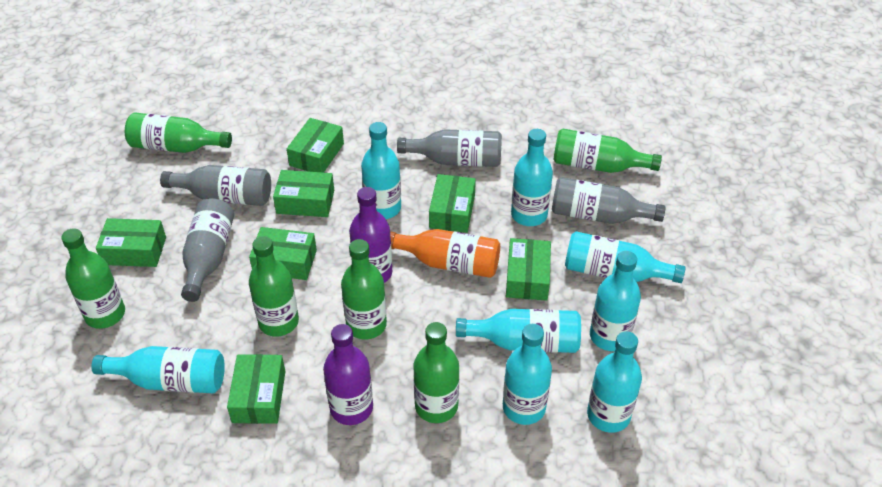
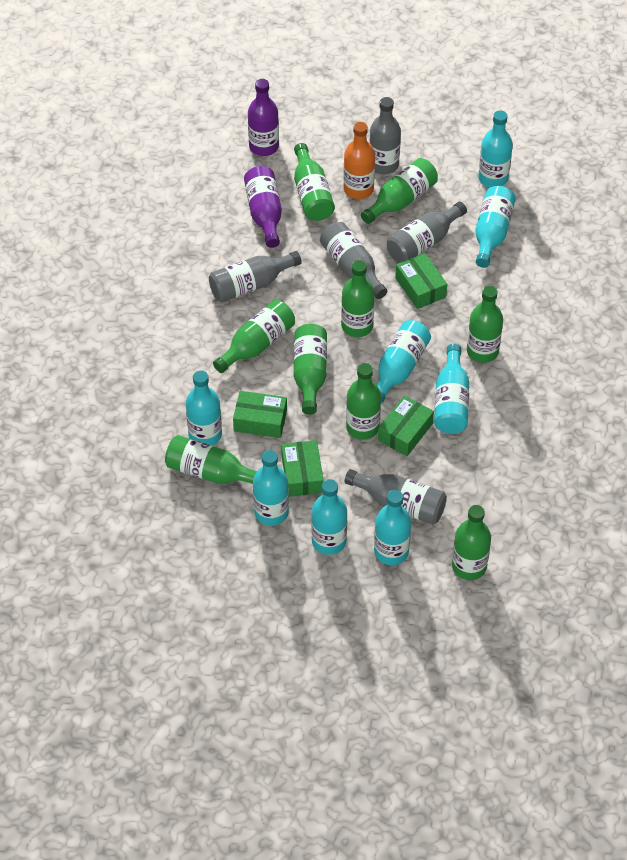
green bottle: 6 -> 9
green box: 7 -> 4
grey bottle: 4 -> 5

